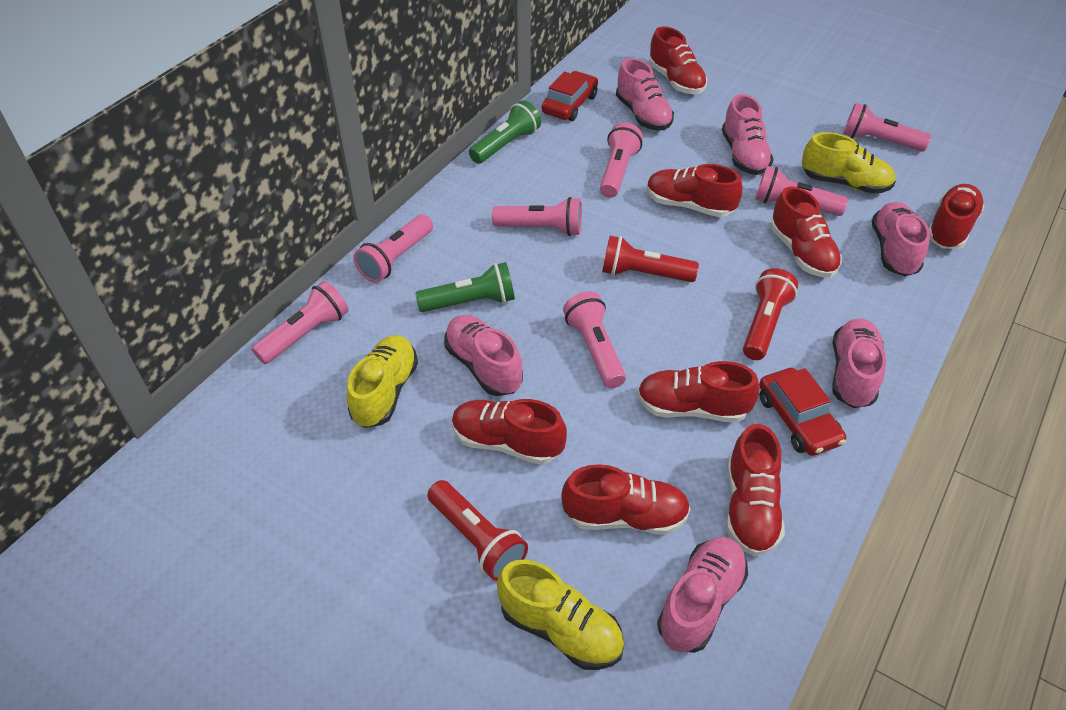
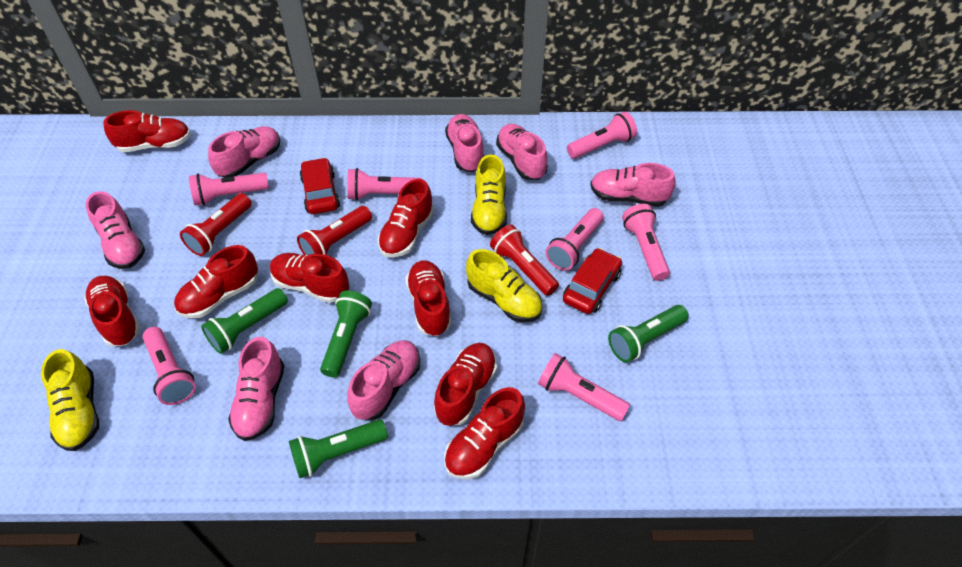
green flashlight: 2 -> 4
pink shoe: 6 -> 7

